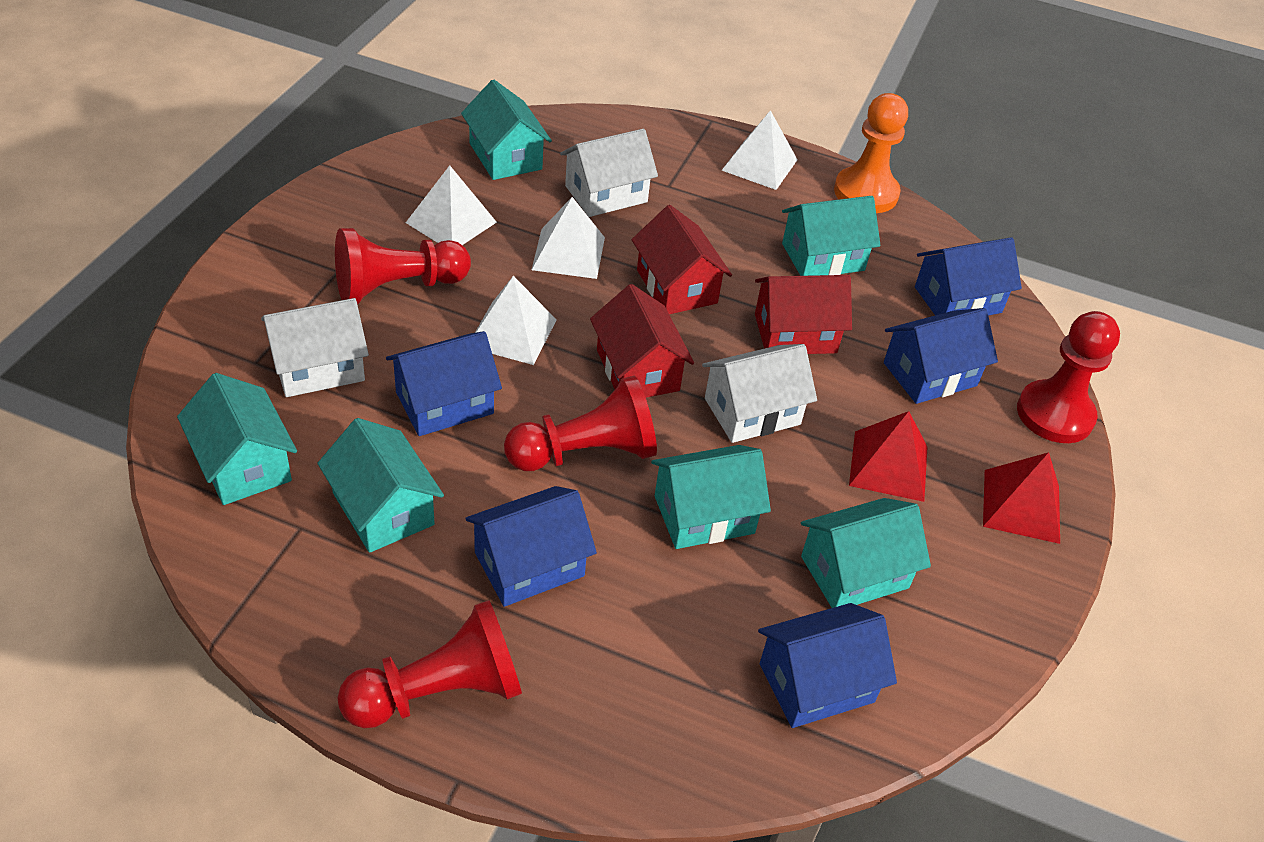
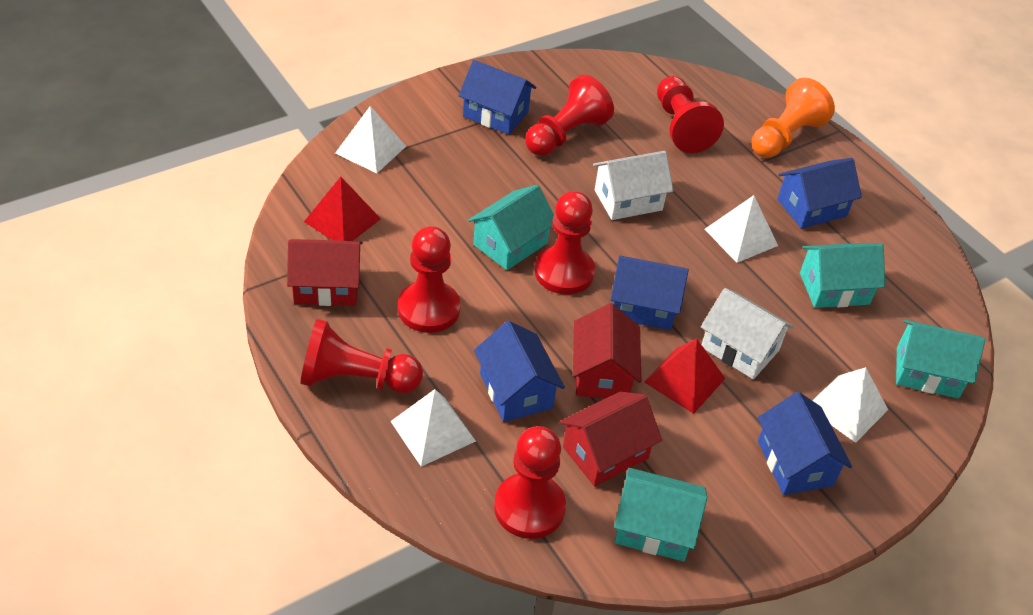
red pawn: 4 -> 6
turquoise house: 6 -> 4
white house: 3 -> 2

